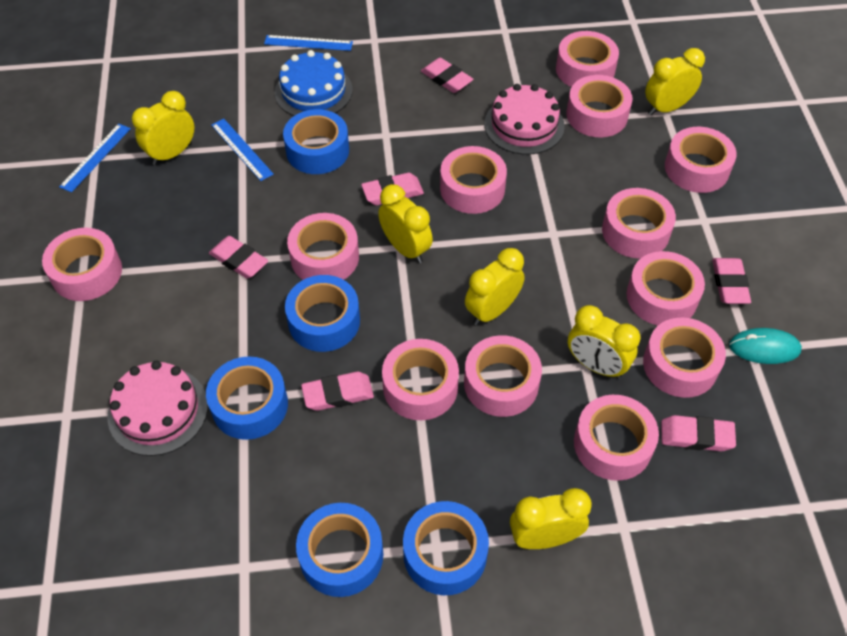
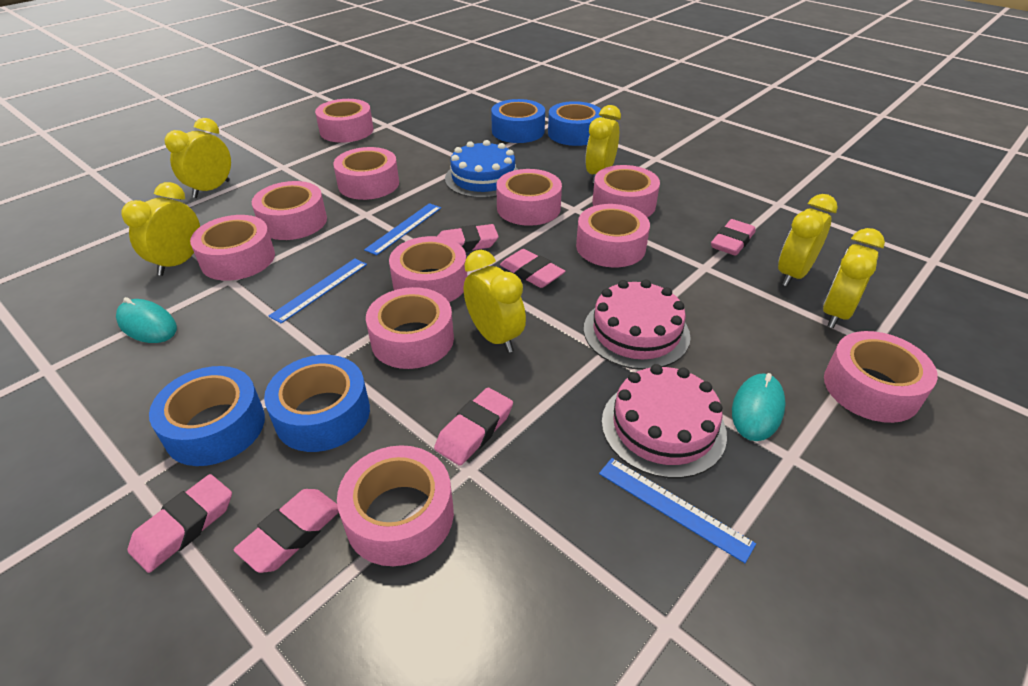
blue tape: 5 -> 4
pink tape: 12 -> 11
turquoise mouse: 1 -> 2

